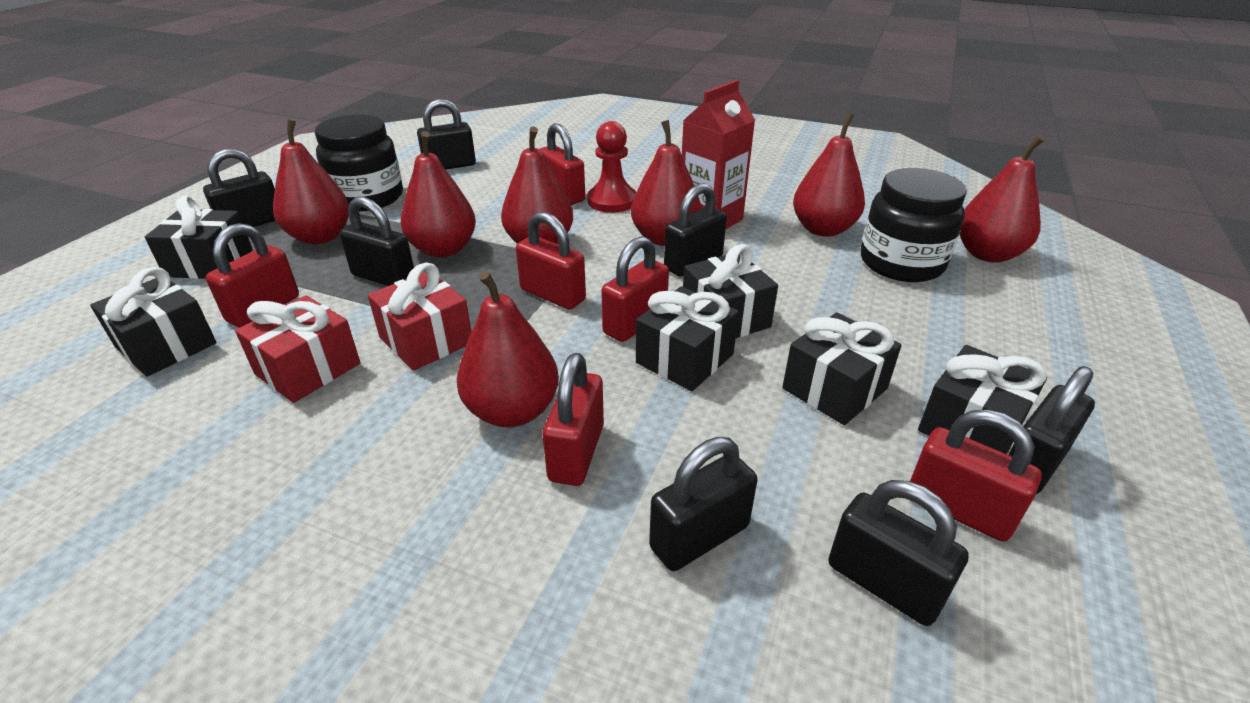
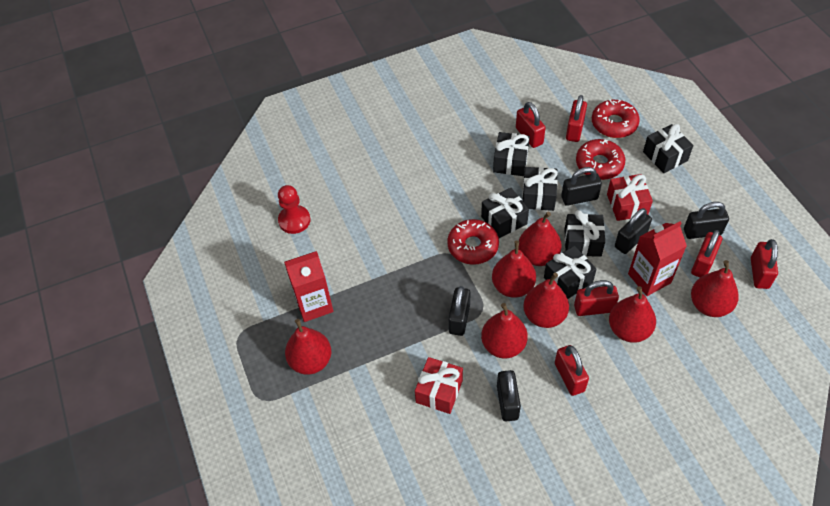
black jar: 2 -> 0
black padlock: 7 -> 5
red carton: 1 -> 2
red donut: 0 -> 3

